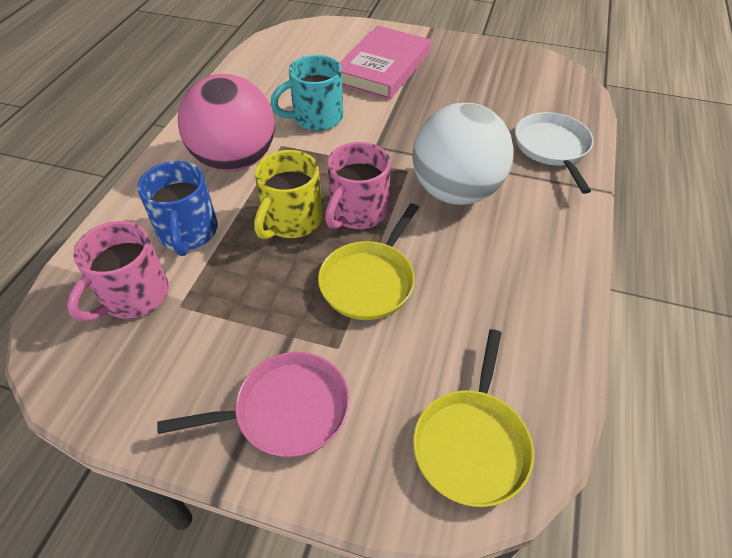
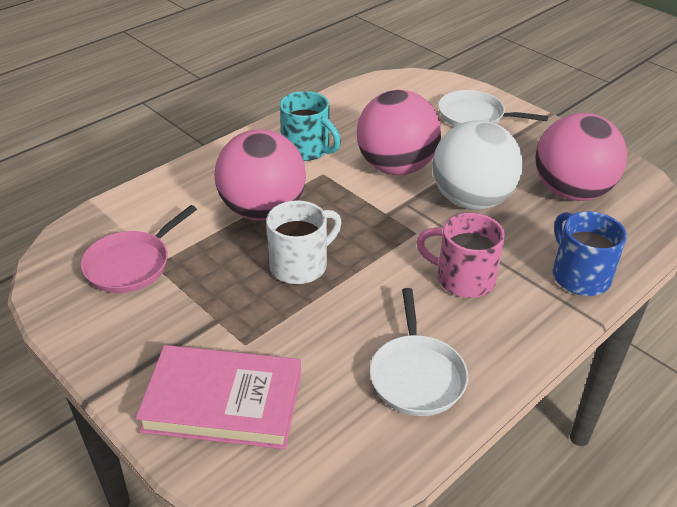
pink ball: 1 -> 3
pink mug: 2 -> 1
white mug: 0 -> 1
white pan: 1 -> 2
yellow mug: 1 -> 0
yellow pan: 2 -> 0

